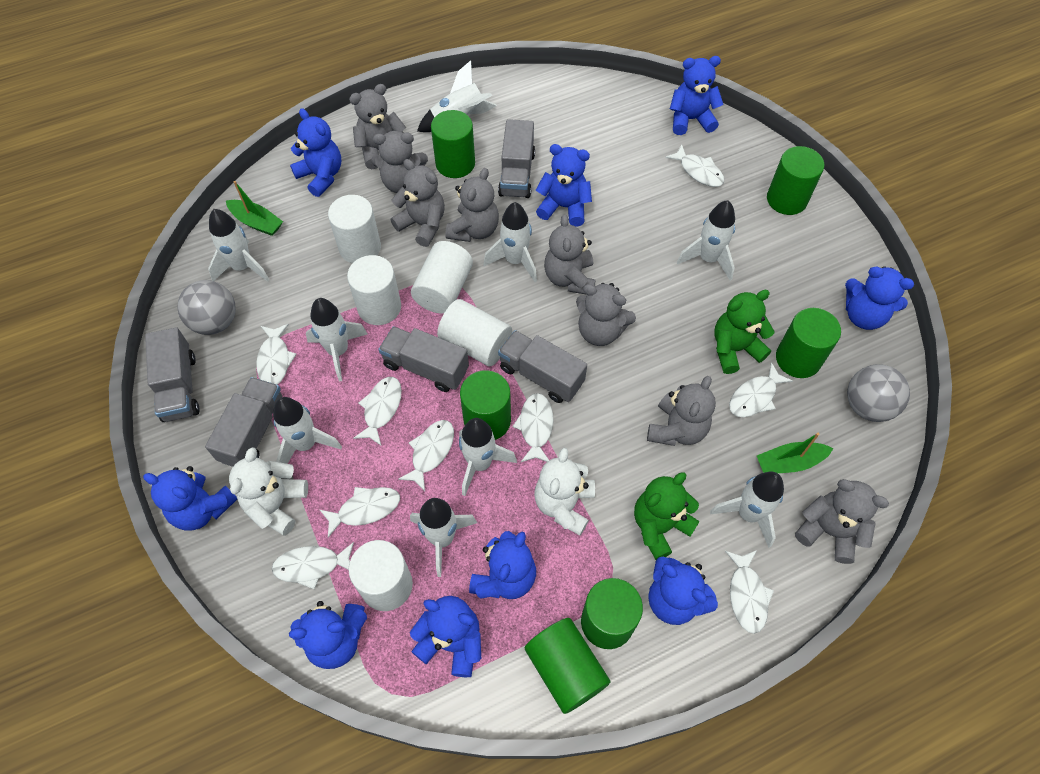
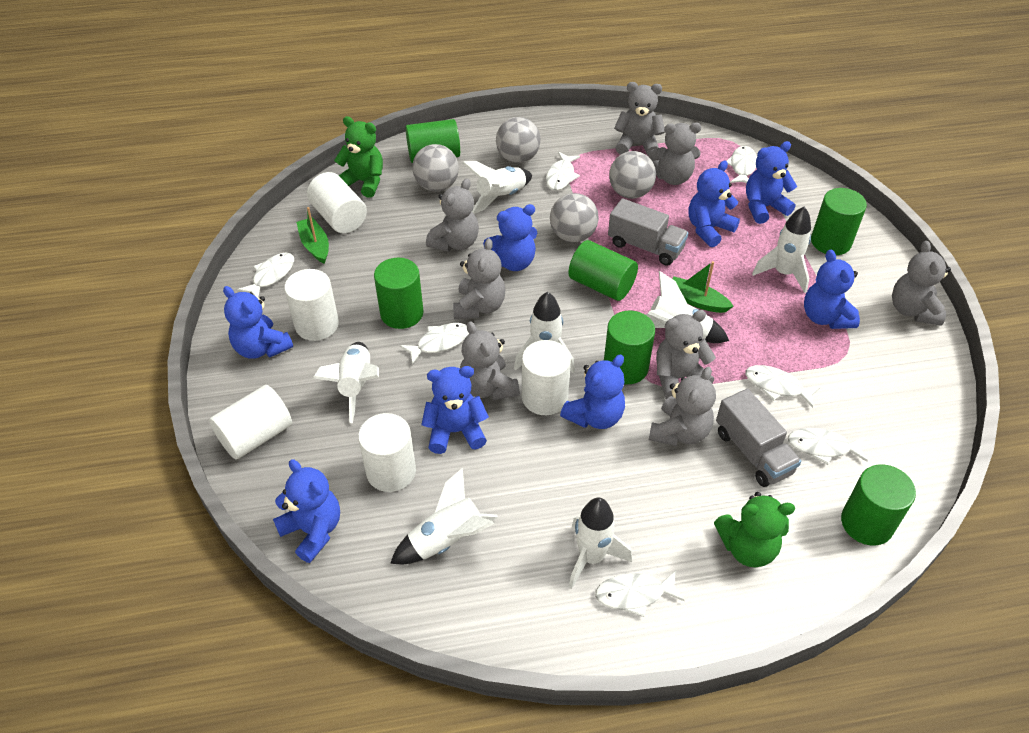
blue teddy bear: 9 -> 8
grey ball: 2 -> 4
grey truck: 5 -> 2
white fish: 9 -> 7
white rocket: 9 -> 7
white teddy bear: 2 -> 0

